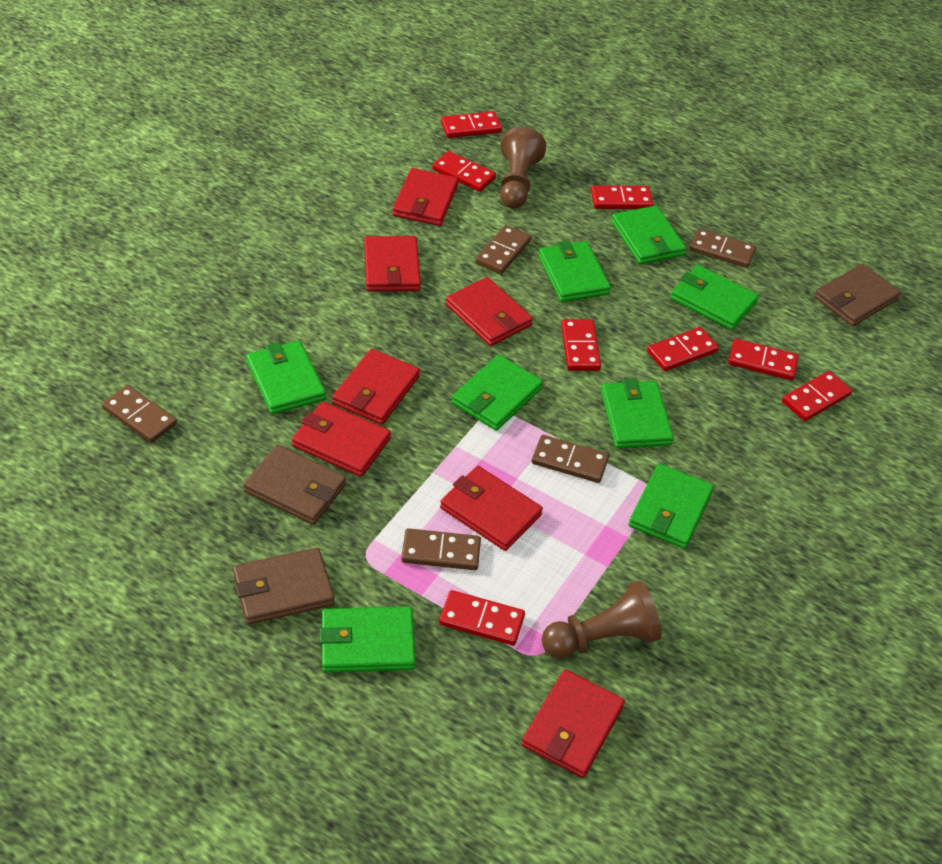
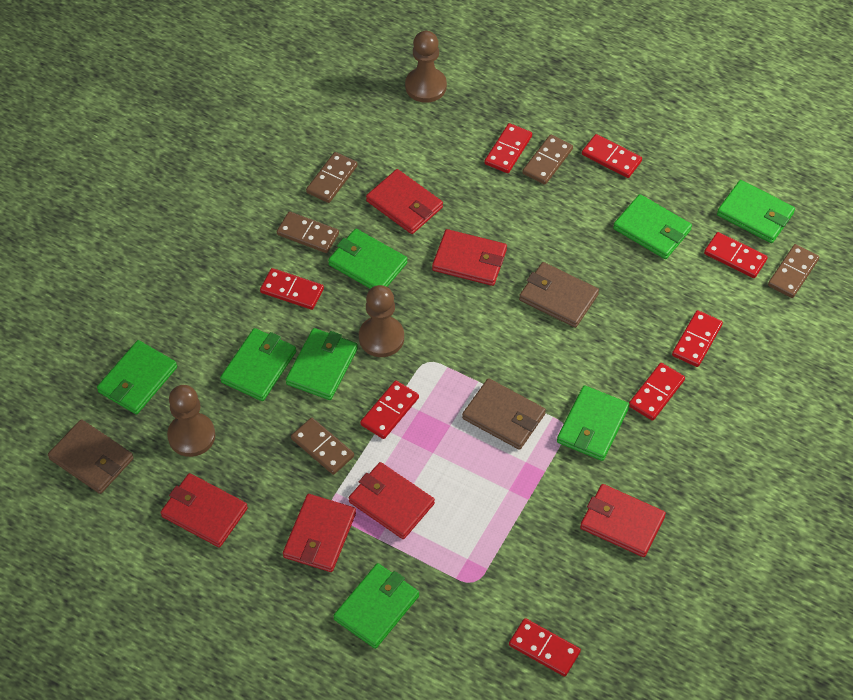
brown pawn: 2 -> 3
red wallet: 7 -> 6

